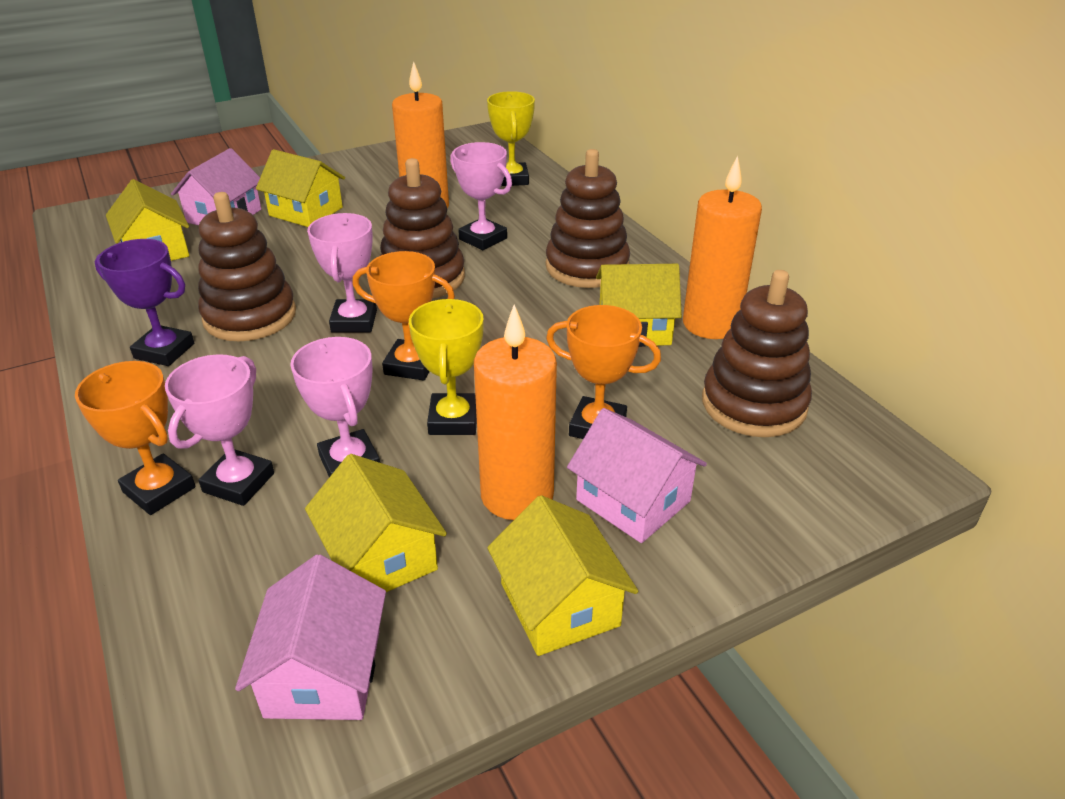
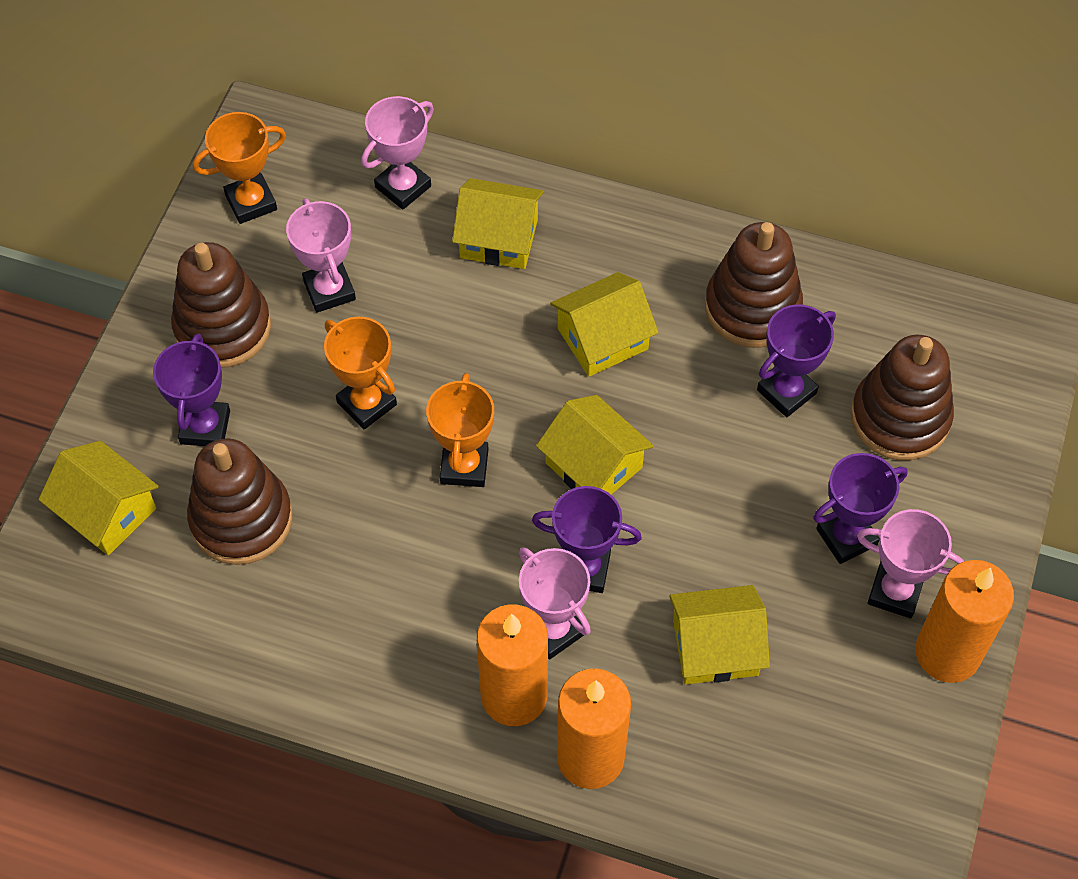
pink house: 3 -> 0
purple trophy: 1 -> 4
yellow trophy: 2 -> 0

